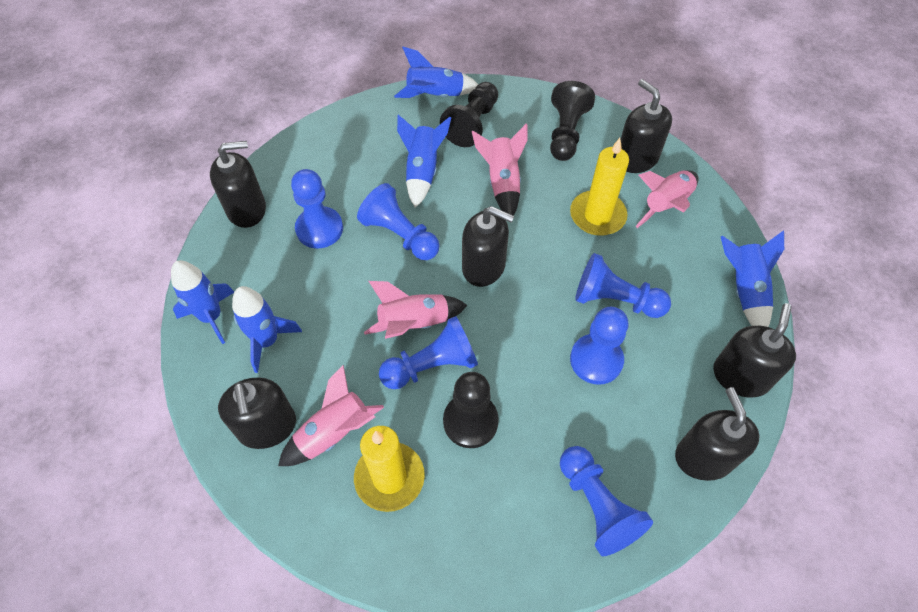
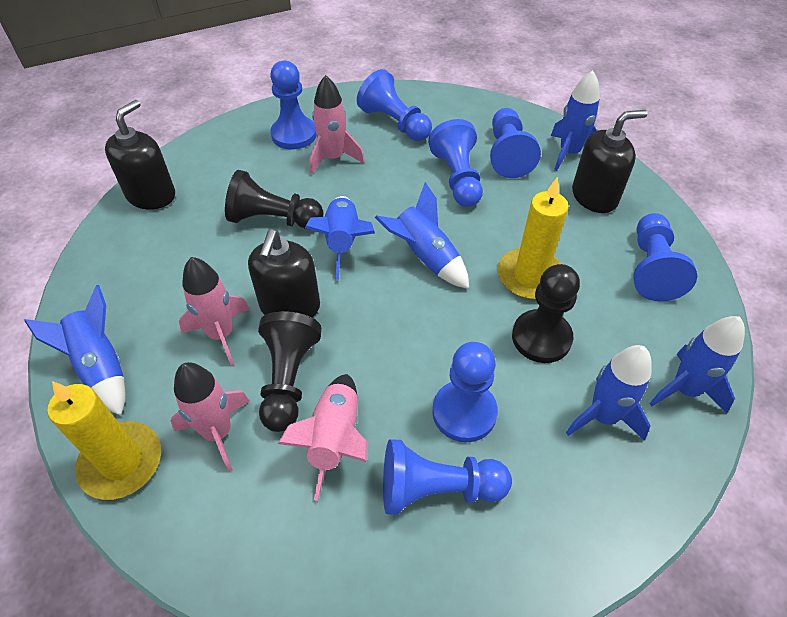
black soap dispenser: 6 -> 3
blue pawn: 6 -> 7
blue rocket: 5 -> 6

